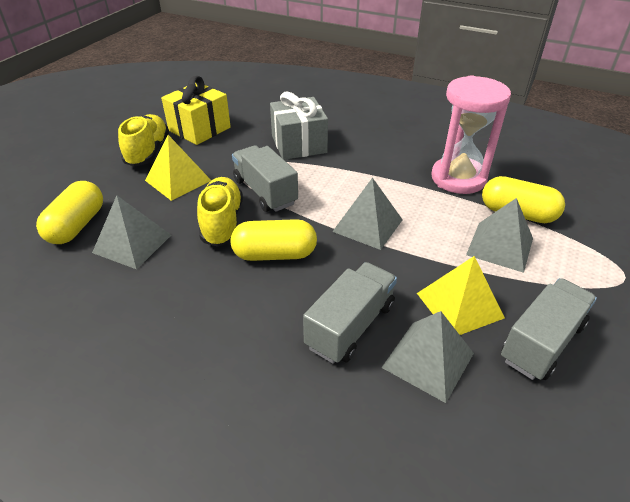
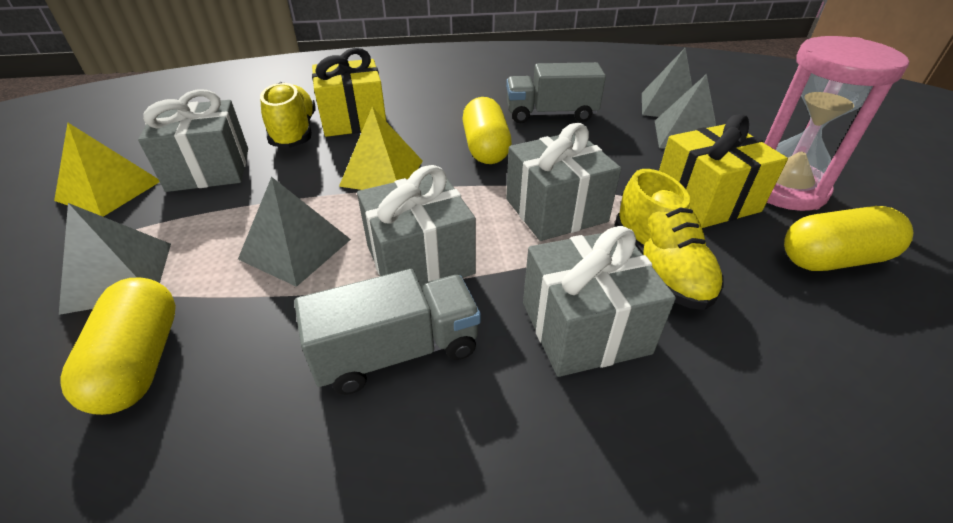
grey gift: 1 -> 4
grey truck: 3 -> 2
yellow gift: 1 -> 2

